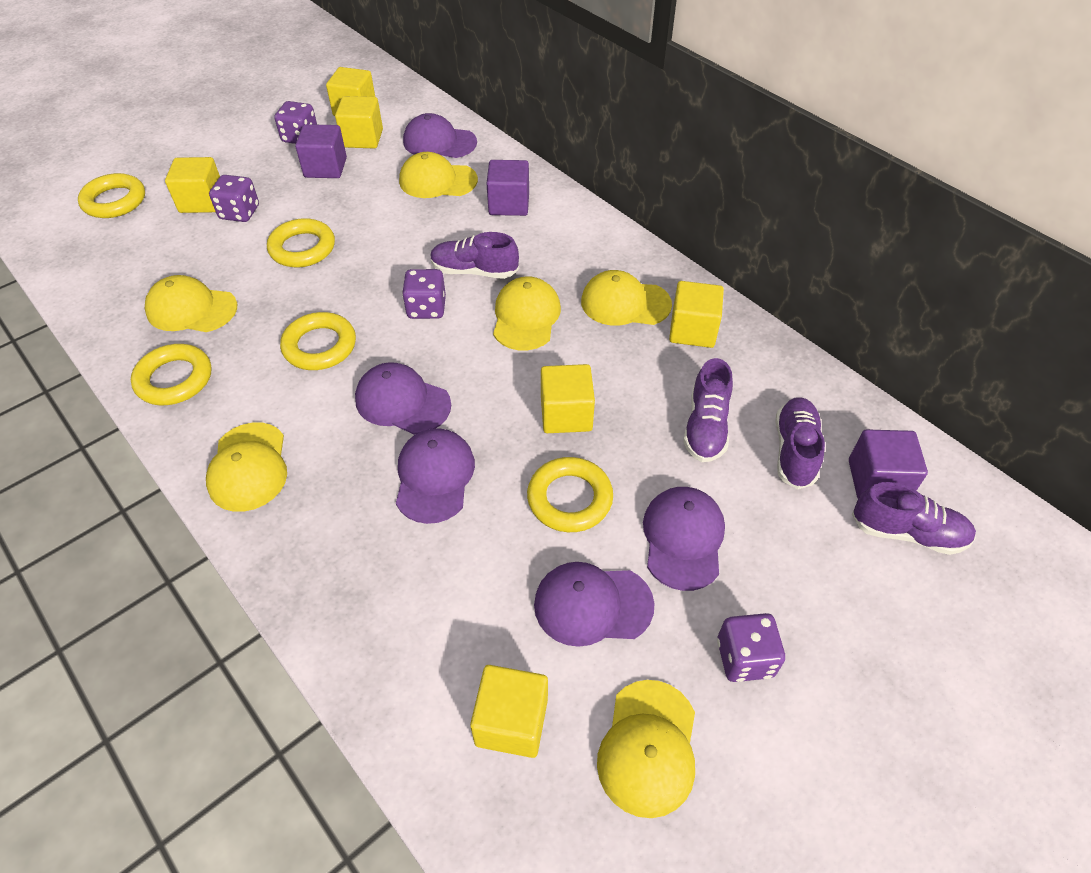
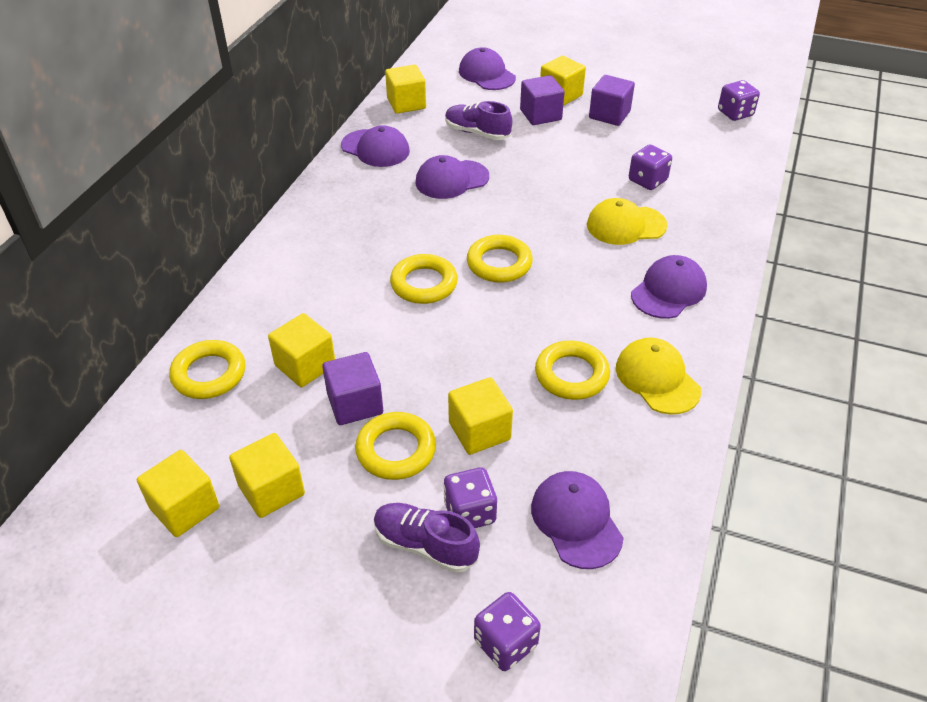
purple shoe: 4 -> 2
yellow cap: 6 -> 2

